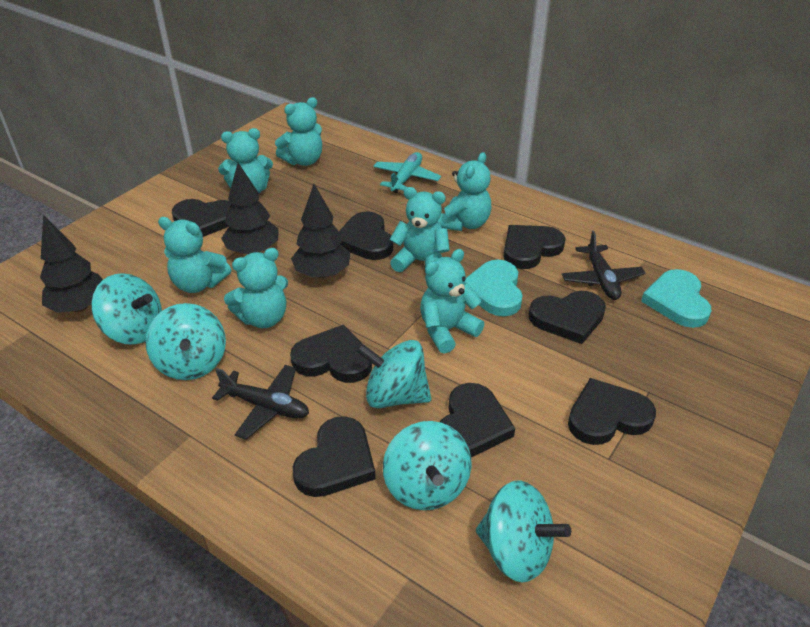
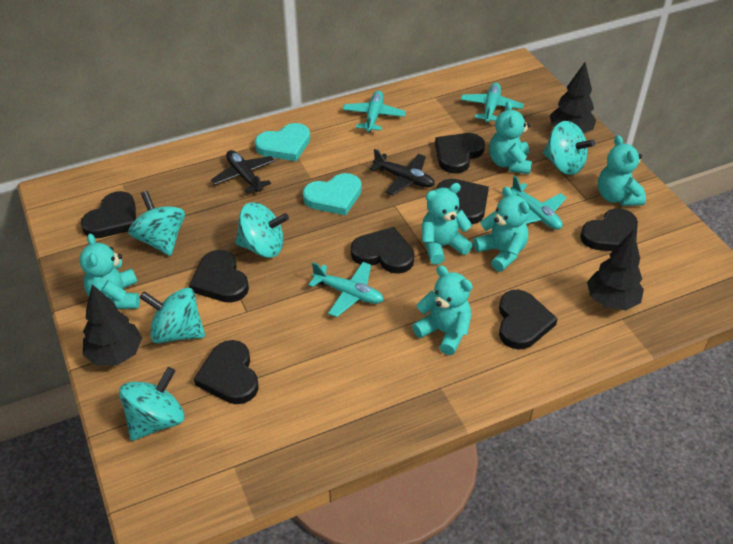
turquoise plane: 1 -> 4
turquoise teddy bear: 7 -> 6

